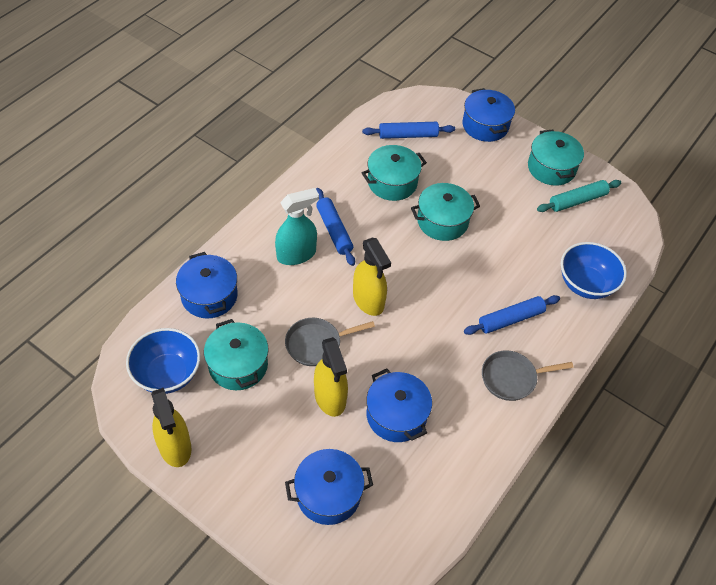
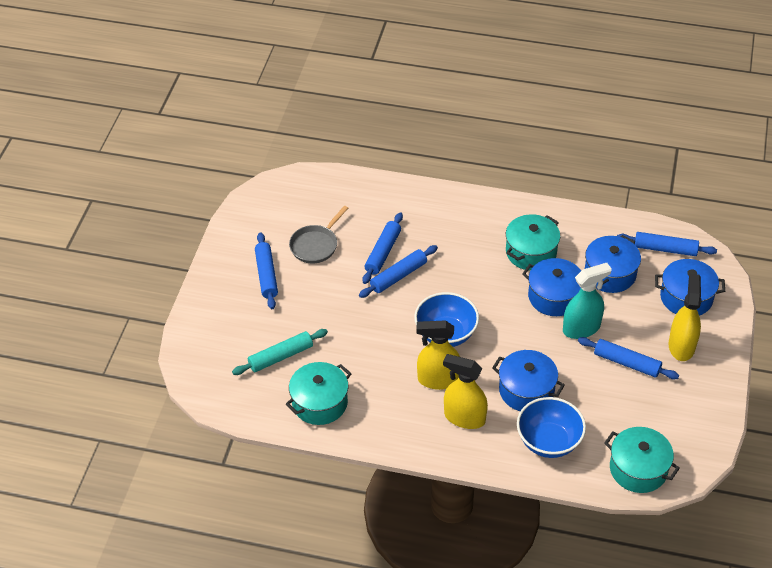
blue rolling pin: 3 -> 5
grey pan: 2 -> 1
turquoise pot: 4 -> 3

